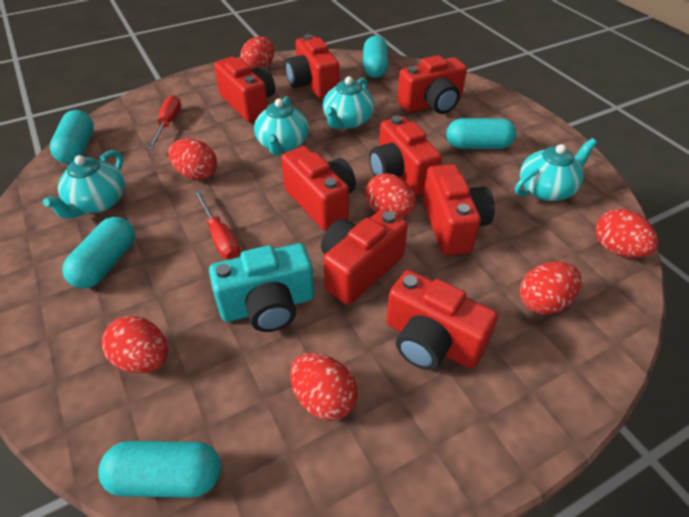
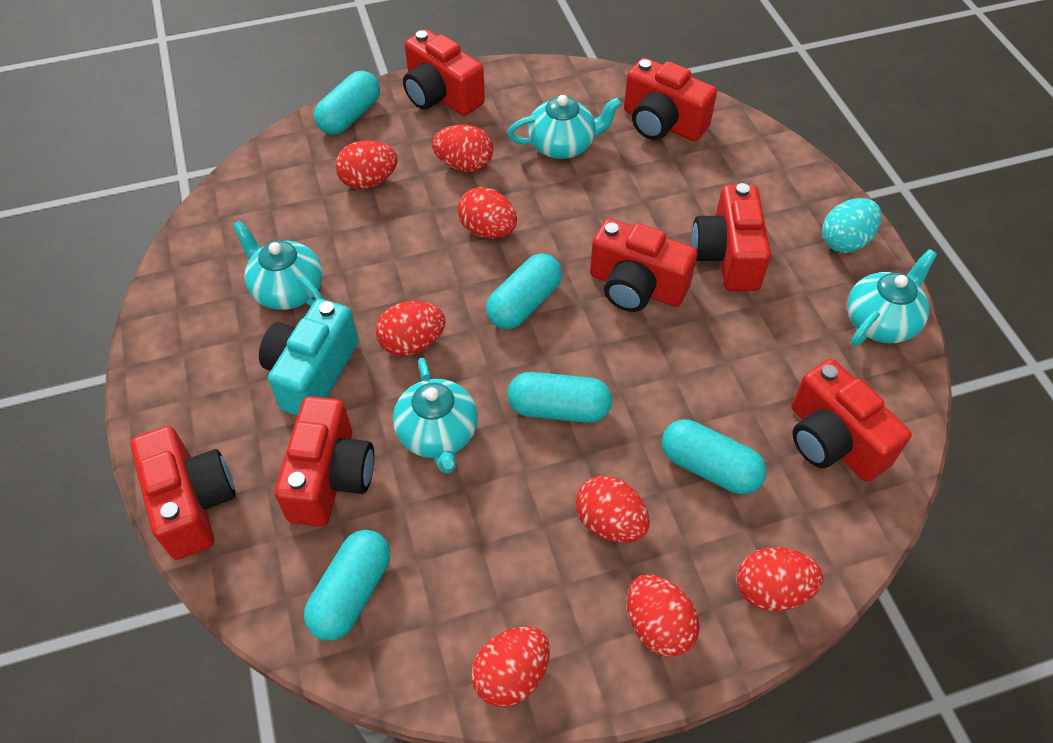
red camera: 8 -> 7
red egg: 7 -> 8
red screwdriver: 2 -> 0
turquoise egg: 0 -> 1

